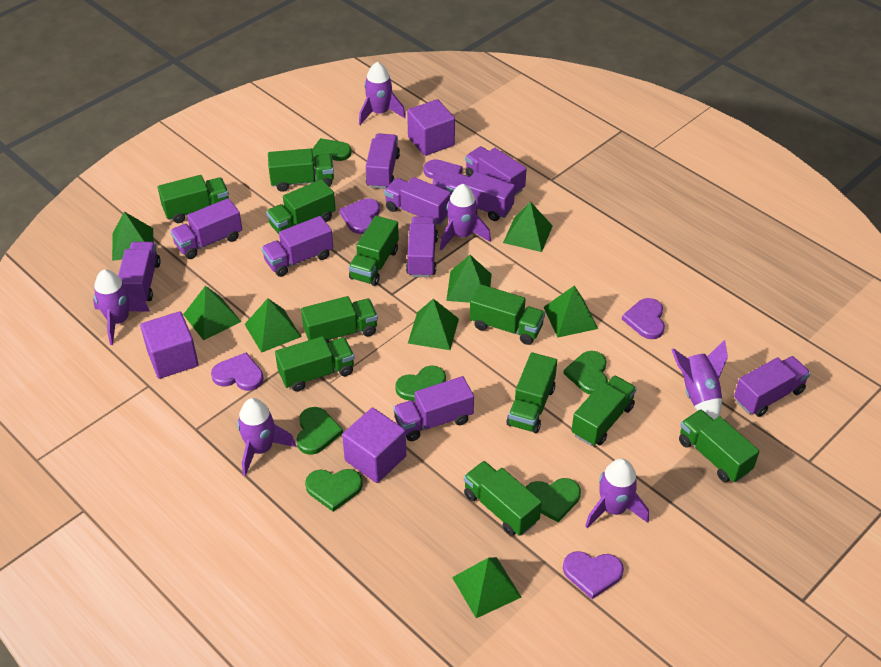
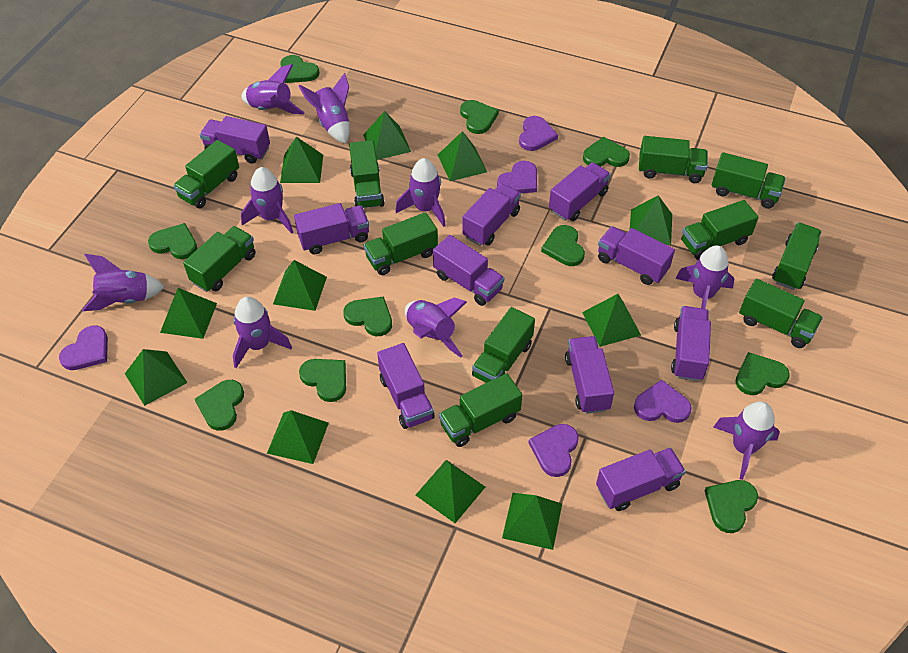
green heart: 6 -> 10
green pyramid: 8 -> 11
purple cube: 3 -> 0
purple rocket: 6 -> 9

